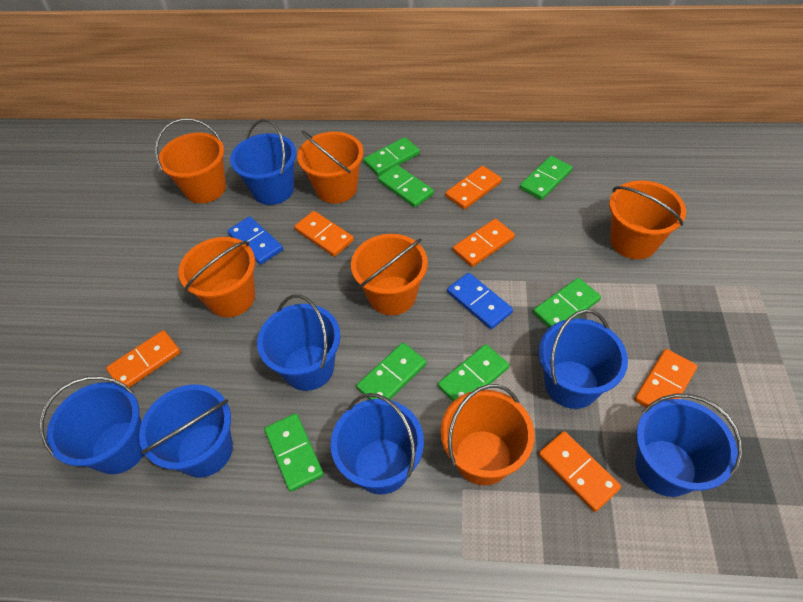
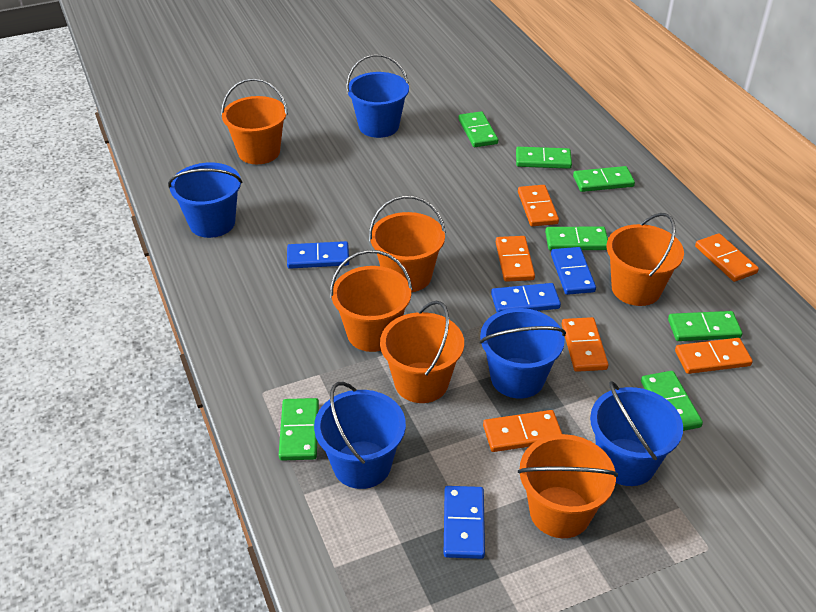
blue bucket: 7 -> 5
blue domino: 2 -> 4

